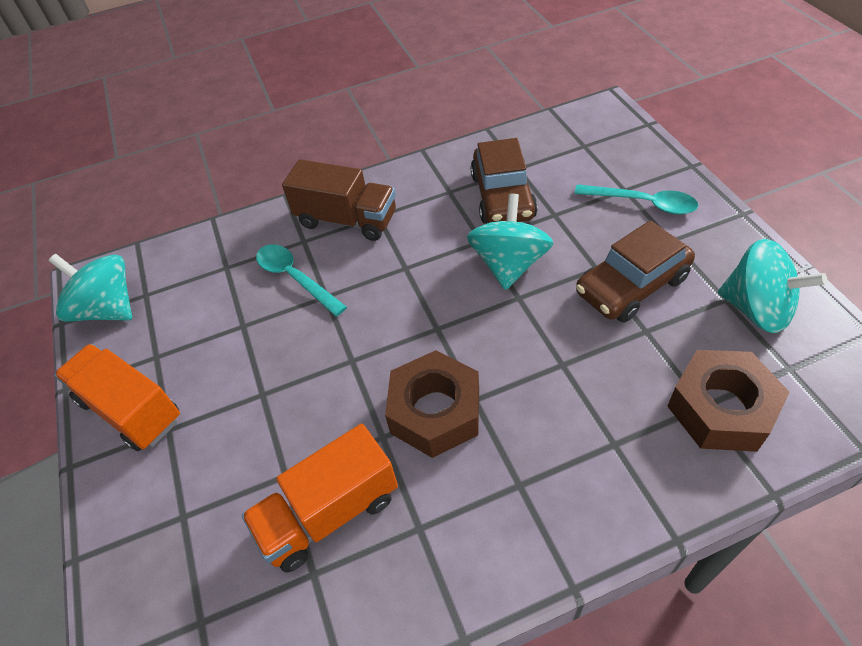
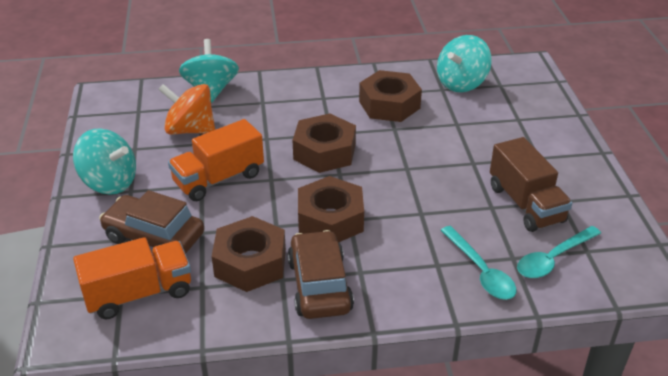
brown nut: 2 -> 4
orange spinning top: 0 -> 1

